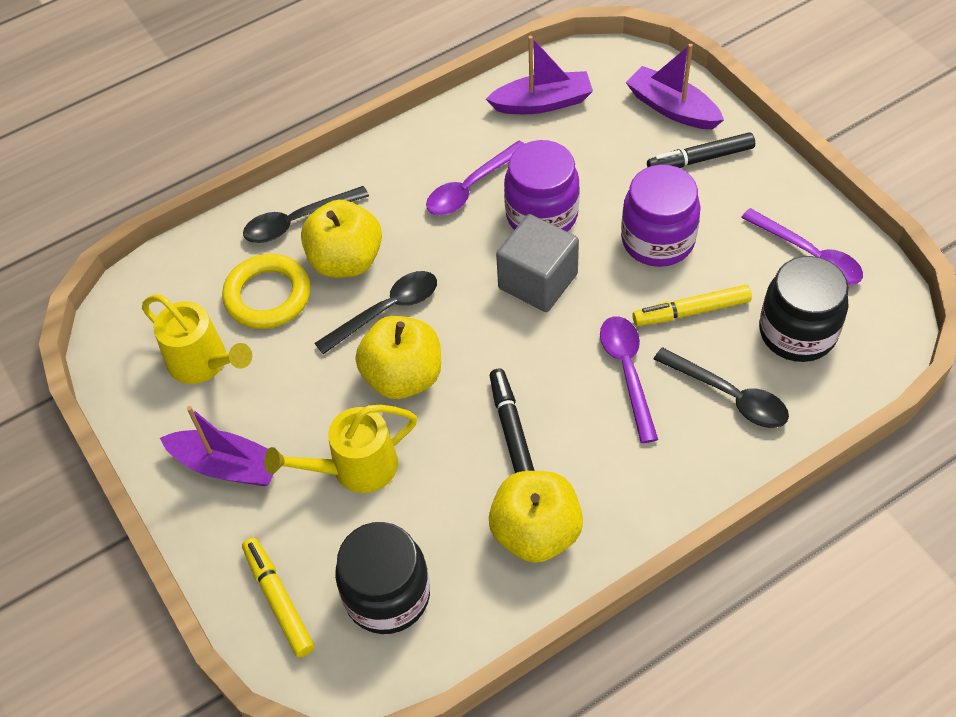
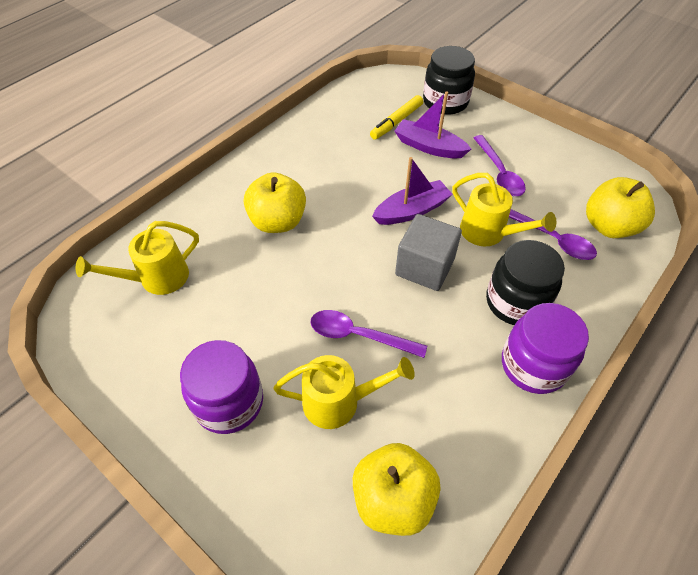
black marker: 2 -> 0
black spoon: 3 -> 0
purple boat: 3 -> 2
yellow marker: 2 -> 1
yellow ring: 1 -> 0
yellow watering can: 2 -> 3

